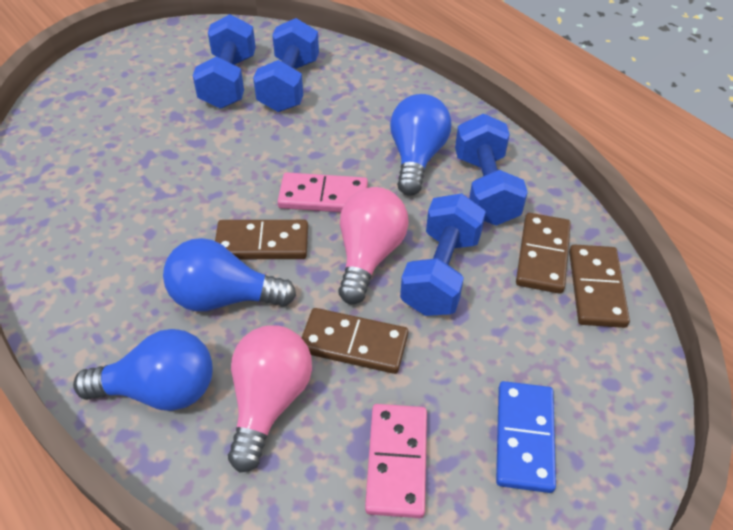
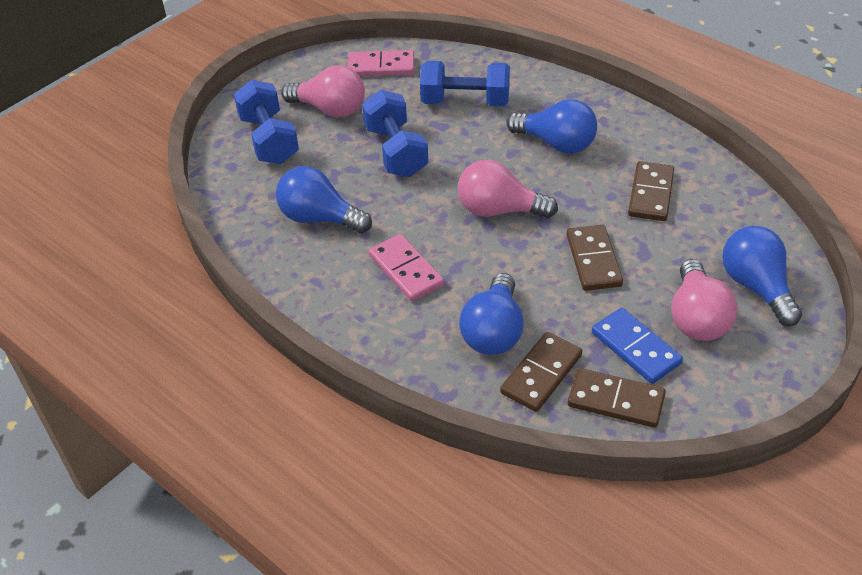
blue dumbbell: 4 -> 3
blue light bulb: 3 -> 4
pink light bulb: 2 -> 3

